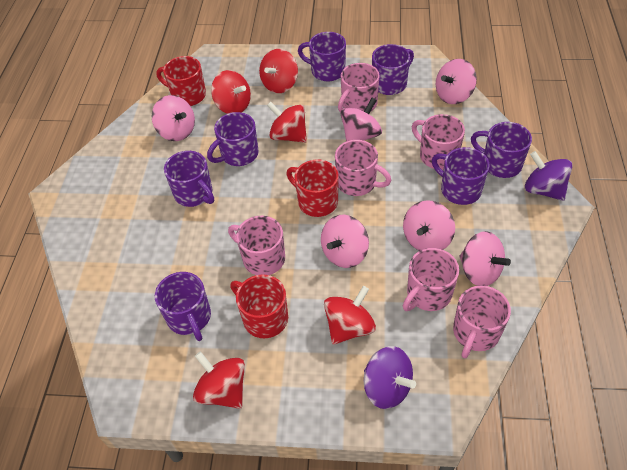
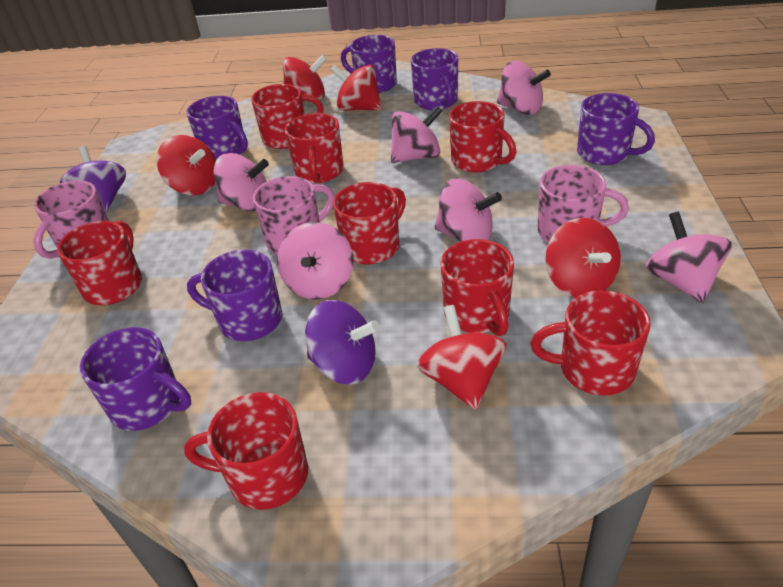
pink mug: 6 -> 3
purple mug: 7 -> 6
red mug: 3 -> 8

